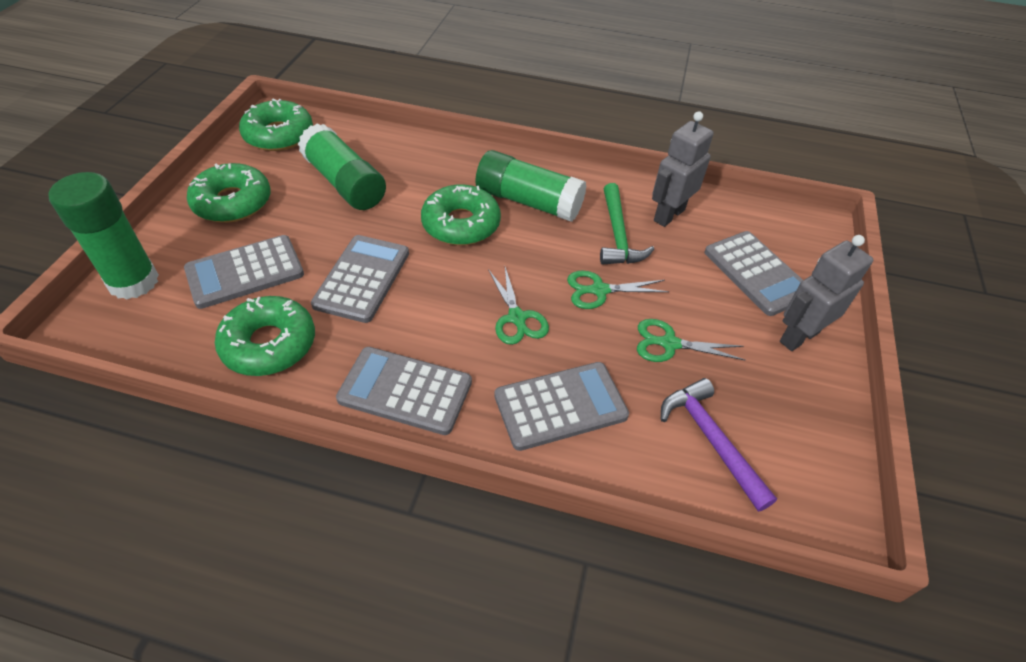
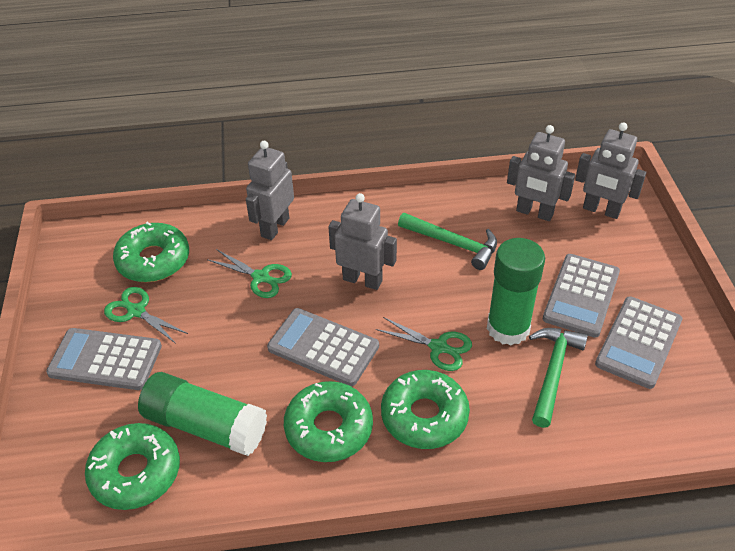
green glue stick: 3 -> 2
green hammer: 1 -> 2
grey calculator: 5 -> 4
grey robot: 2 -> 4
purple hammer: 1 -> 0

